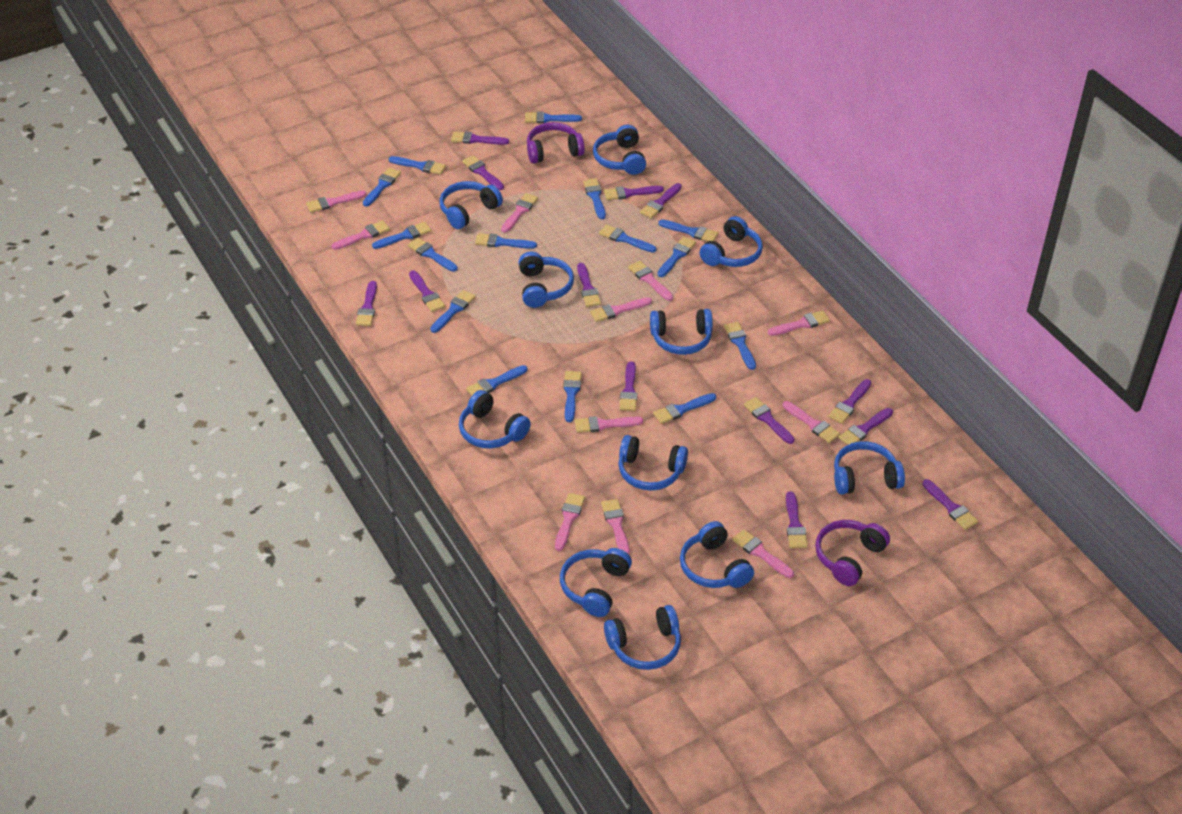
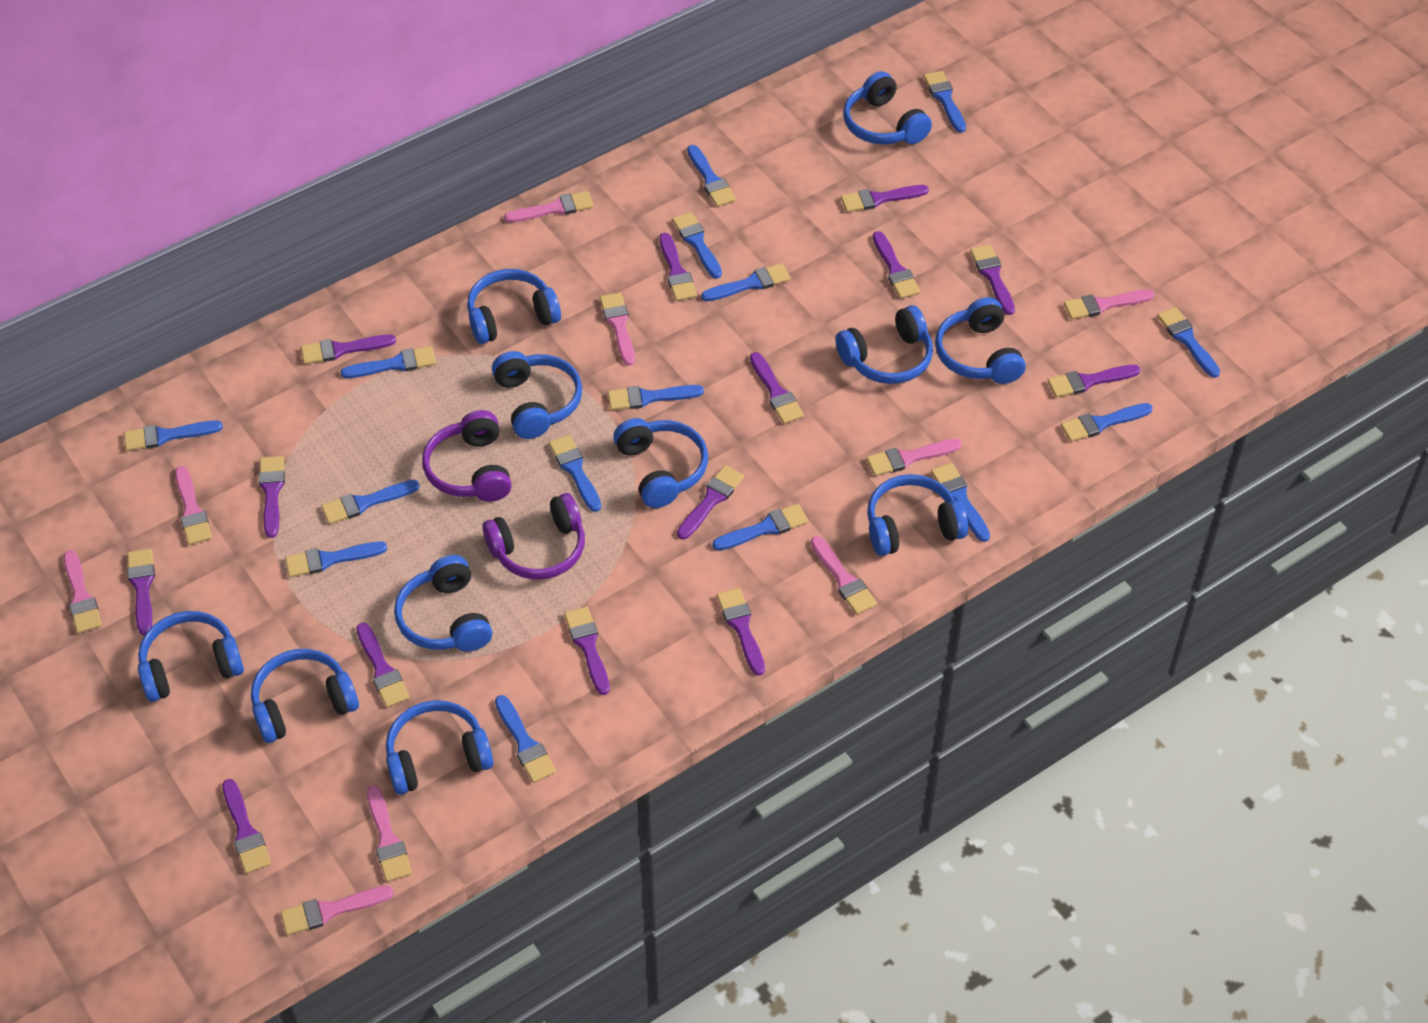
pink brush: 11 -> 9
purple brush: 13 -> 14

